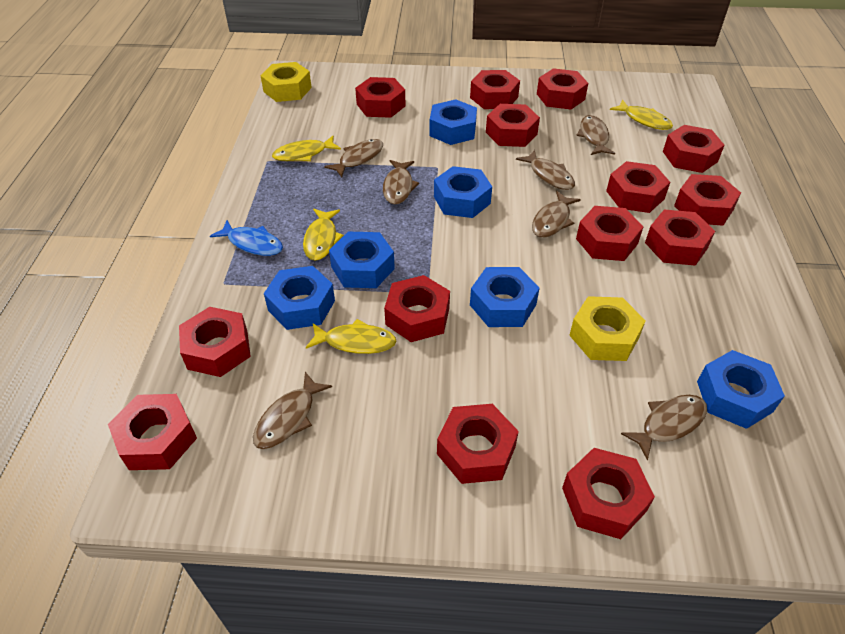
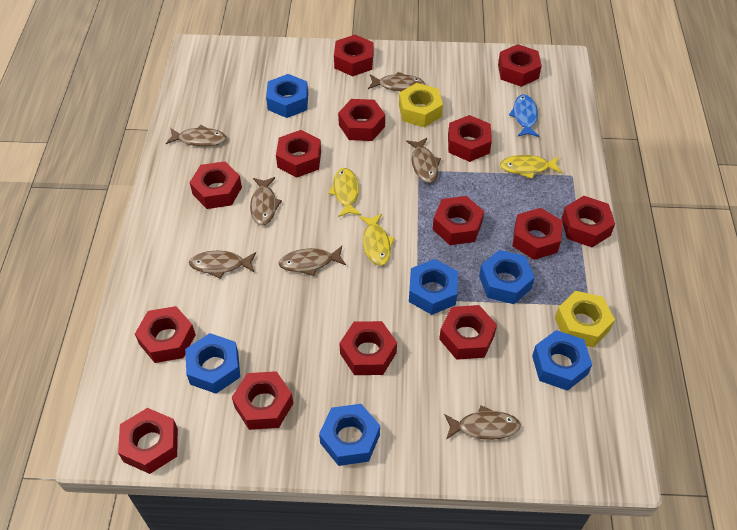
yellow fish: 4 -> 3

